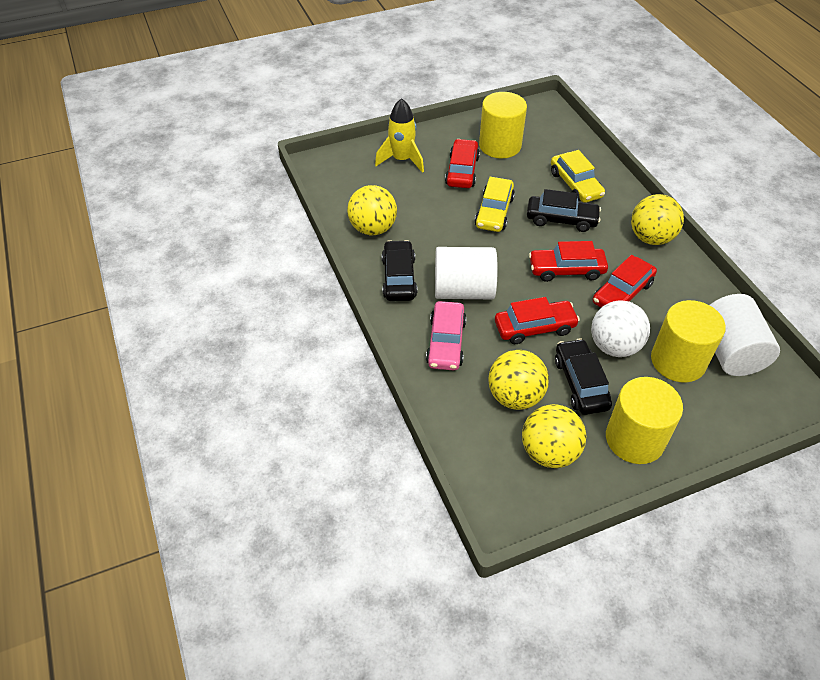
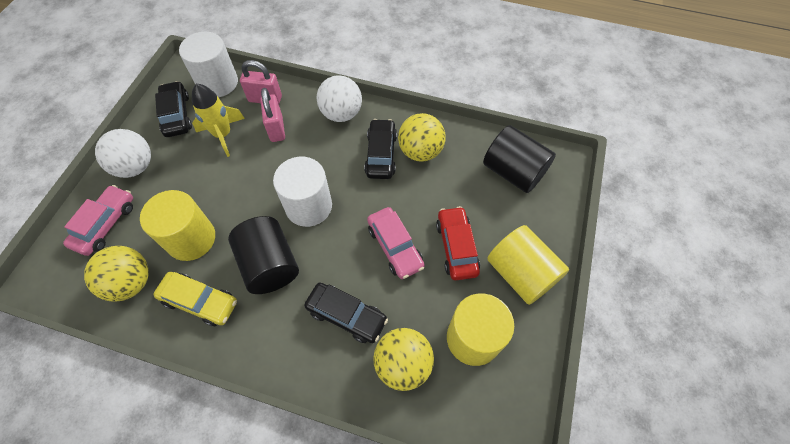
black cylinder: 0 -> 2
pink car: 1 -> 2
pink padlock: 0 -> 2
red car: 4 -> 1
white ball: 1 -> 2
yellow ball: 4 -> 3
yellow car: 2 -> 1

